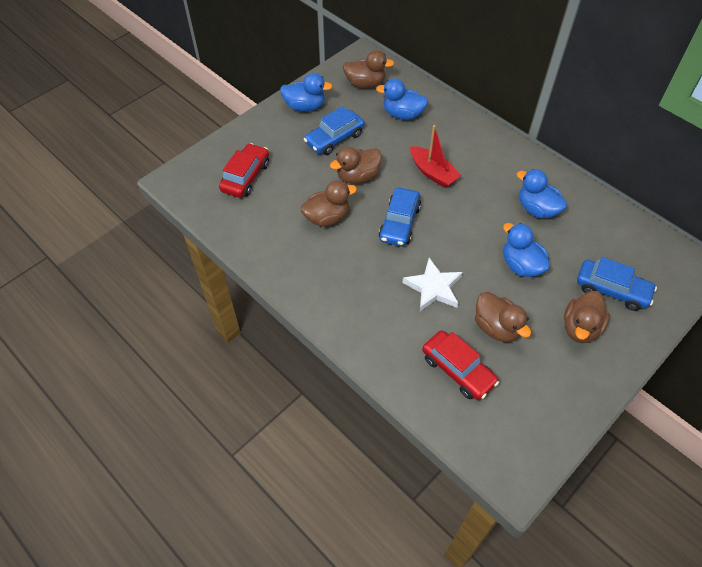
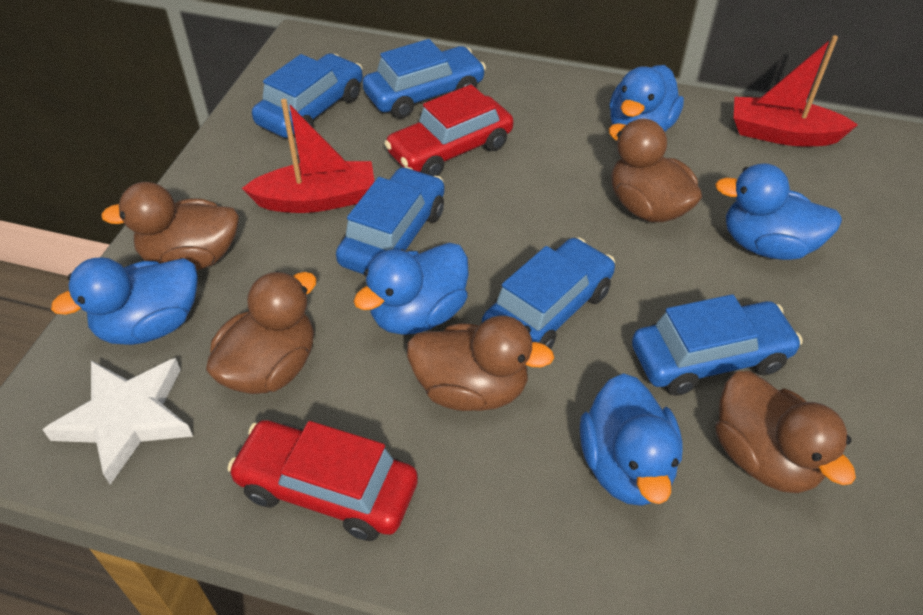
blue car: 3 -> 5
blue duck: 4 -> 5
red boat: 1 -> 2

